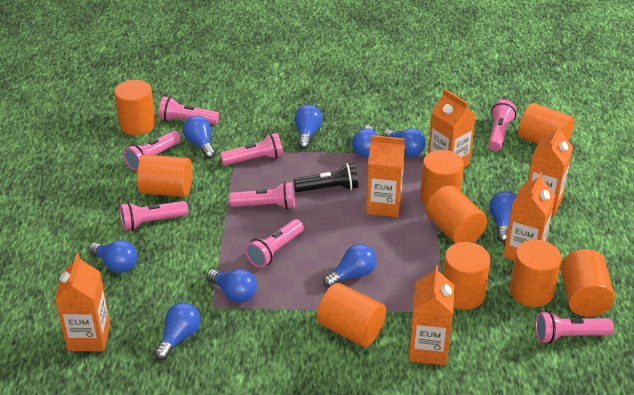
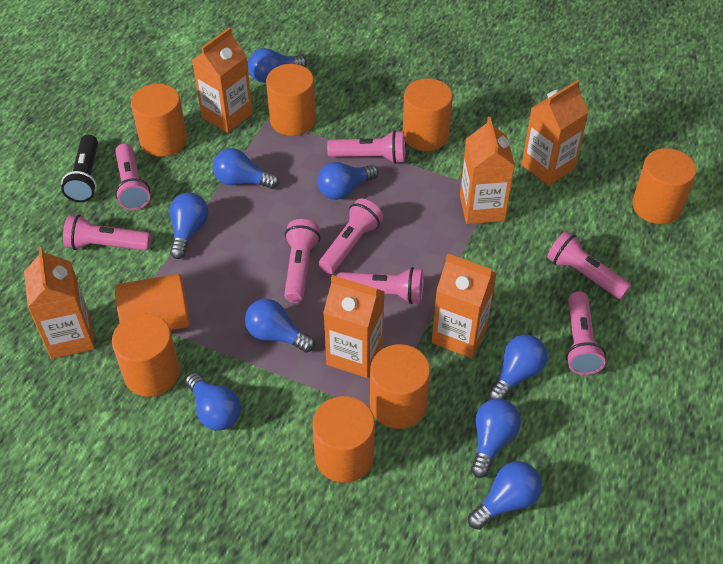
orange cylinder: 9 -> 8

